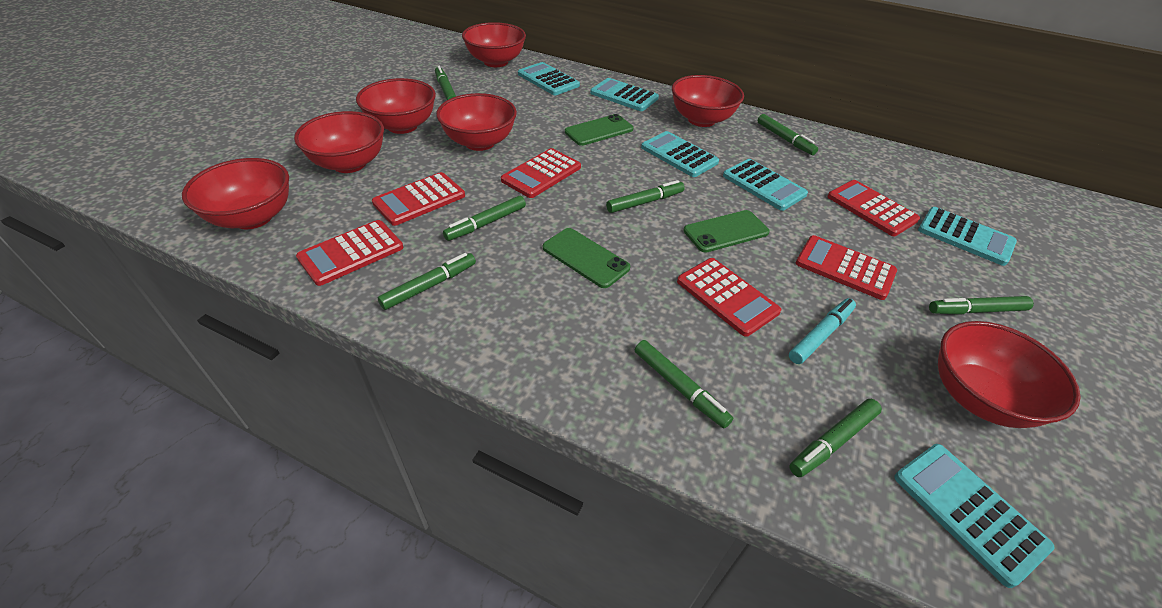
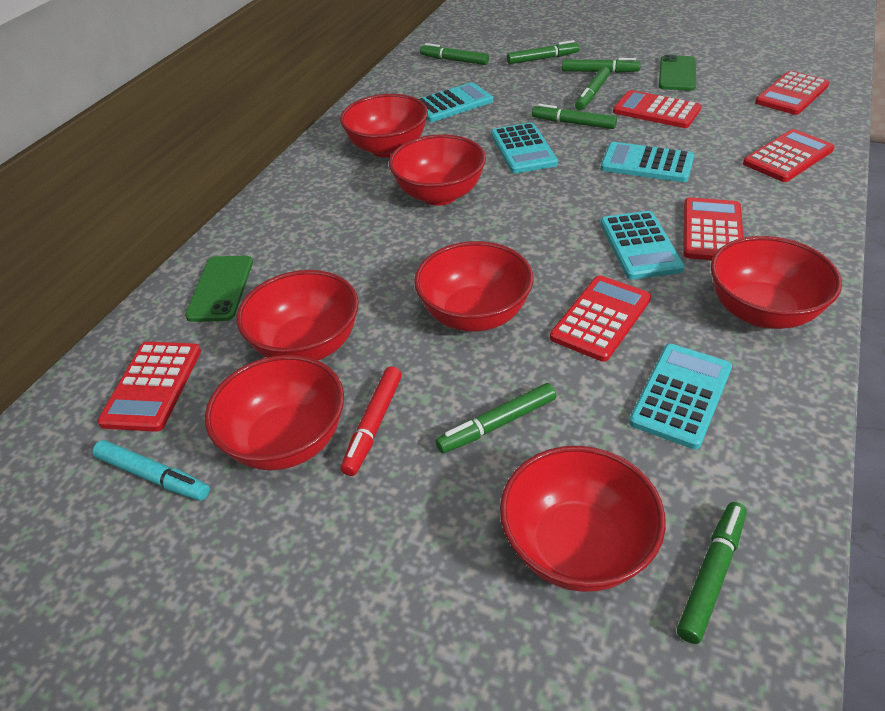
green marker: 8 -> 7
green phone: 3 -> 2
red marker: 0 -> 1
turquoise calculator: 6 -> 5

